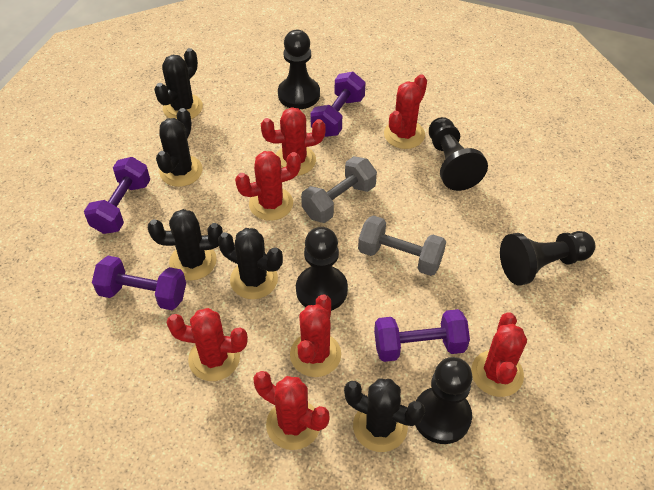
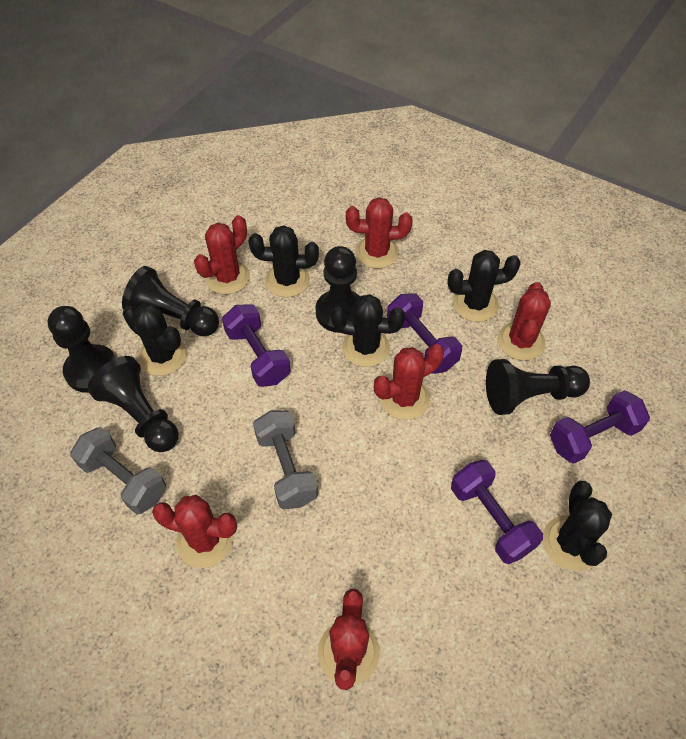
red cactus: 7 -> 6

